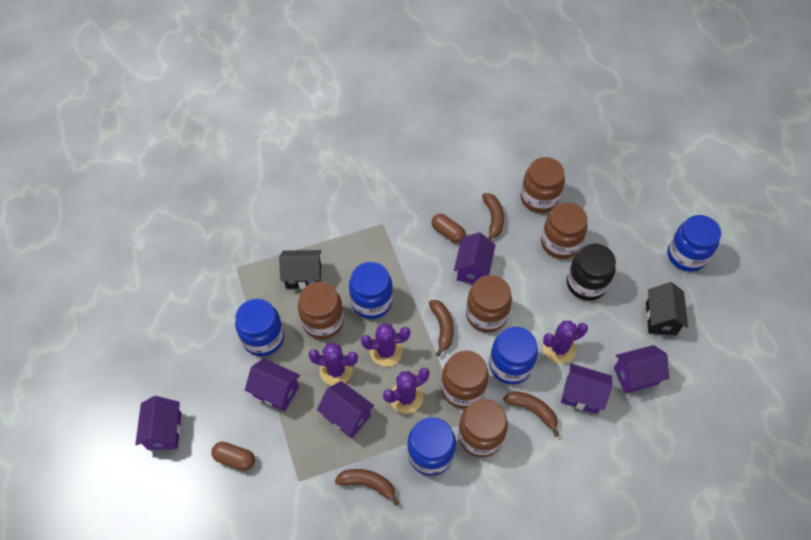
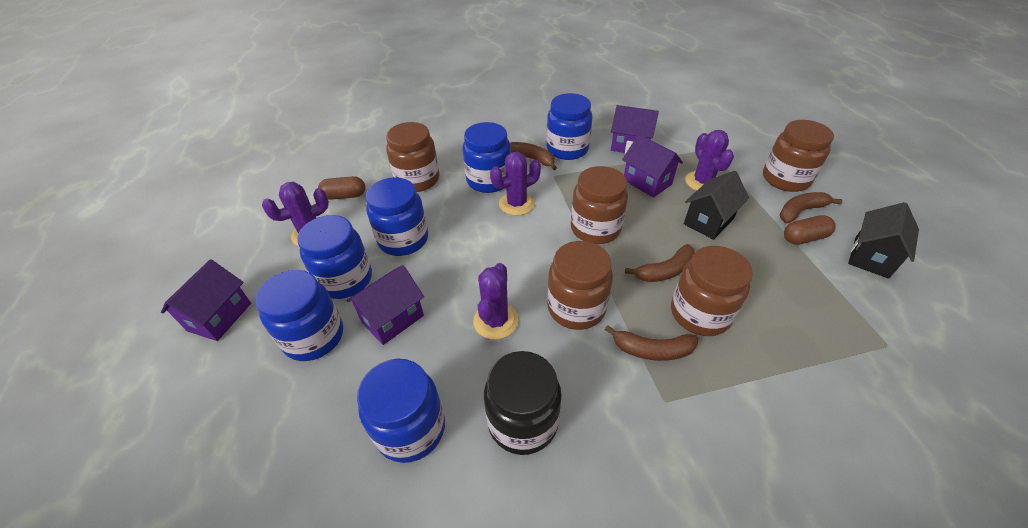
blue jar: 5 -> 6
brown jar: 6 -> 5
purple house: 6 -> 4

